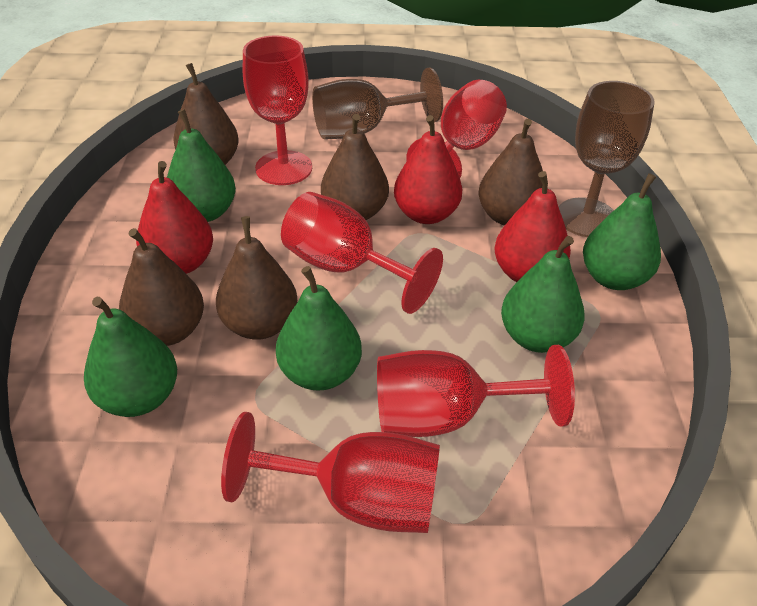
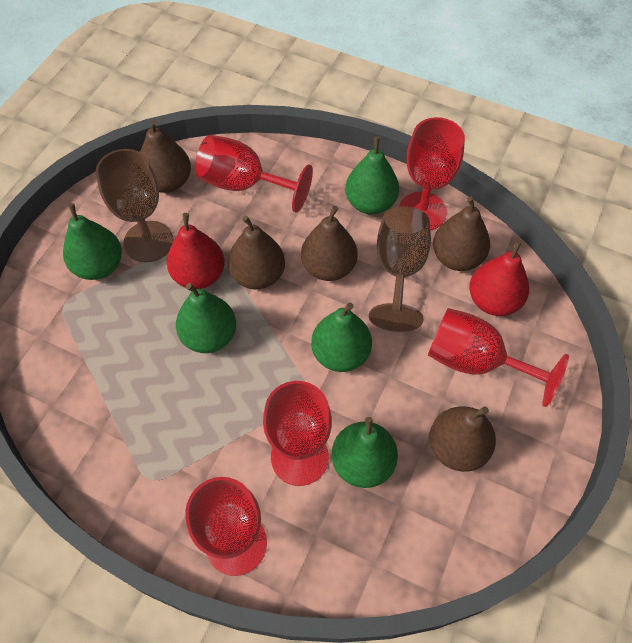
red pear: 3 -> 2

